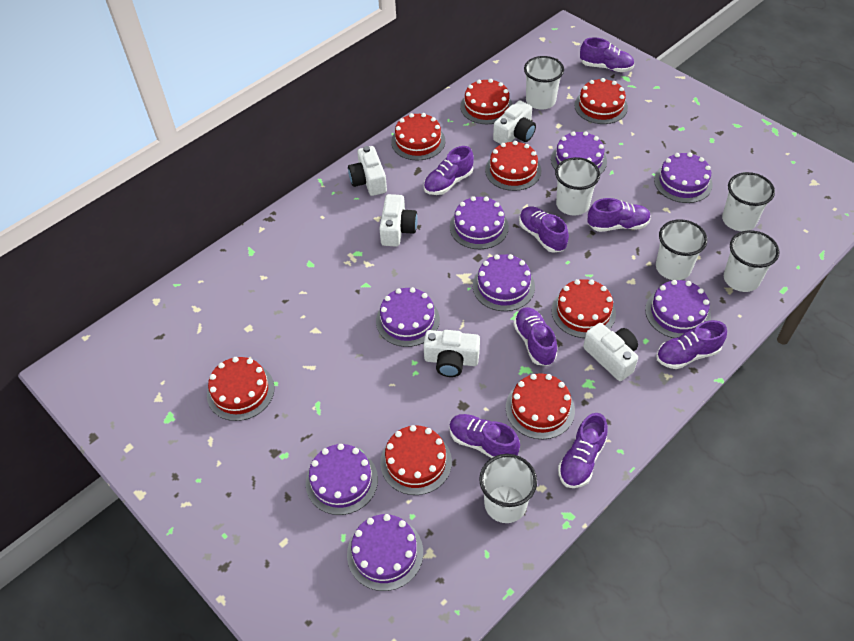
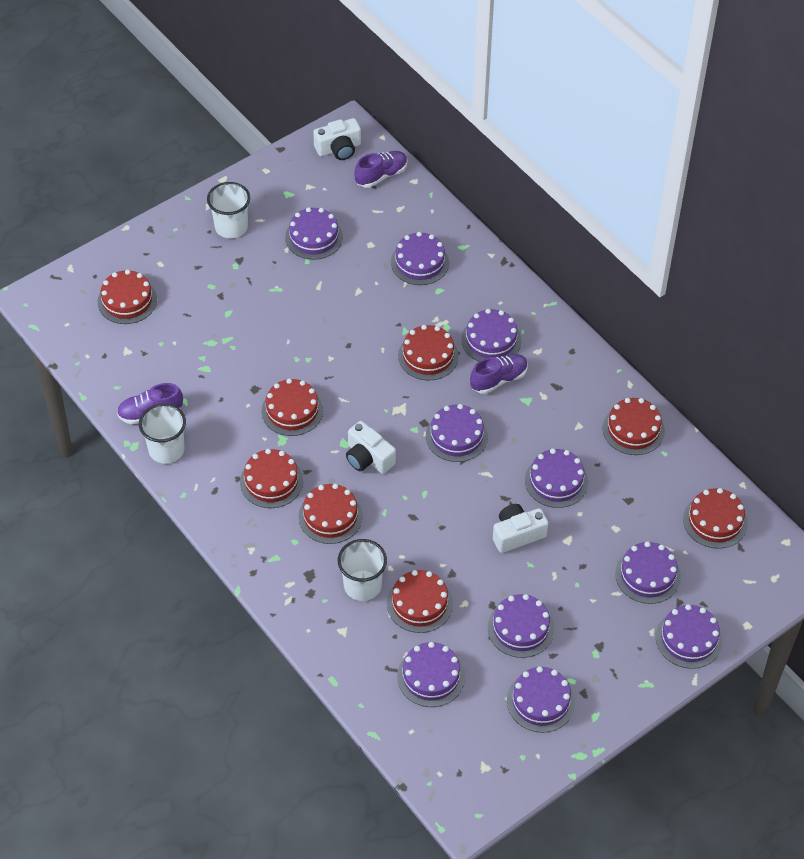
purple cake: 8 -> 10
purple shoe: 8 -> 3
white camera: 5 -> 3
white cup: 6 -> 3

